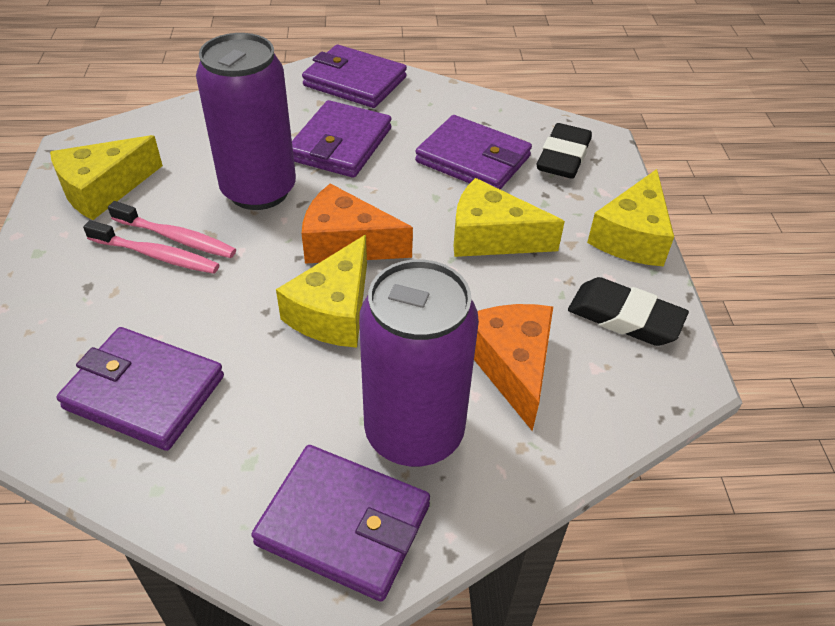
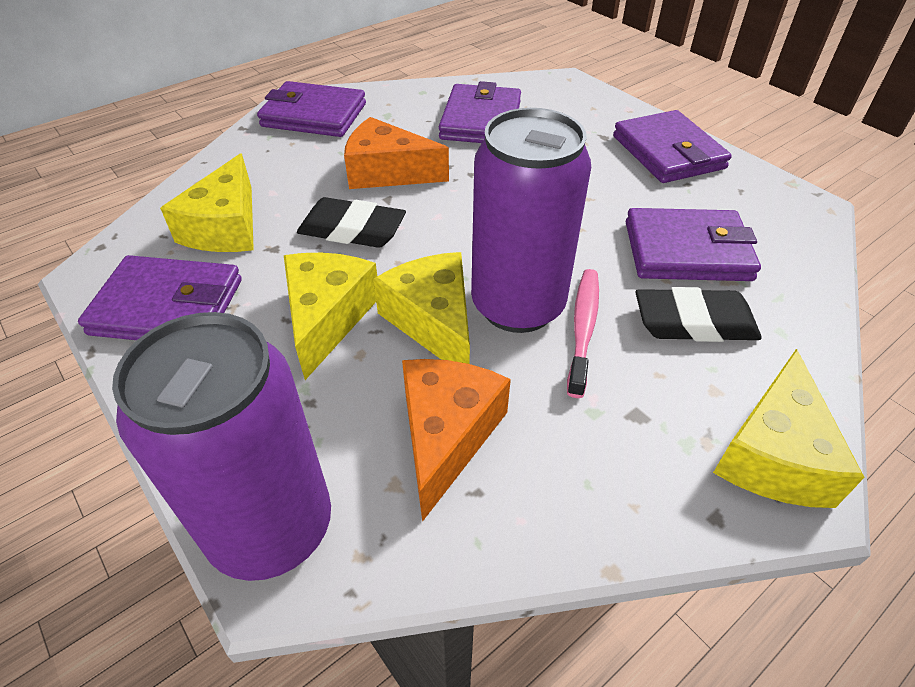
pink toothbrush: 2 -> 1

